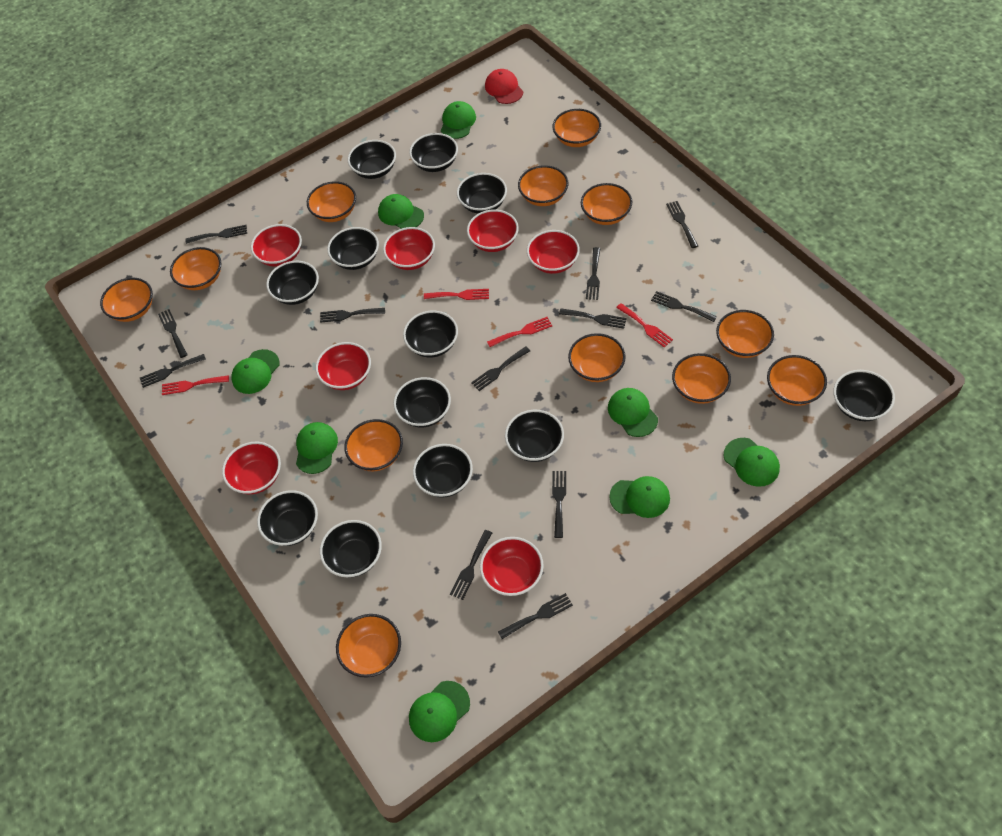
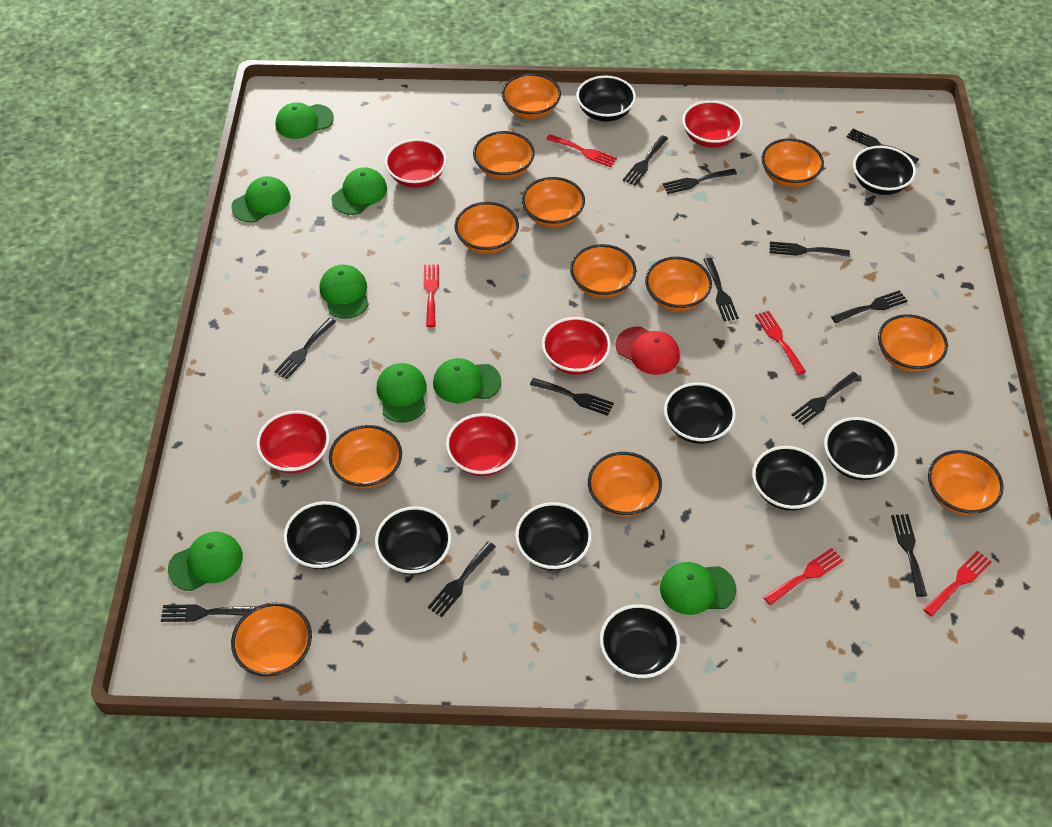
black bowl: 12 -> 9
red bowl: 7 -> 5
red fork: 4 -> 5

